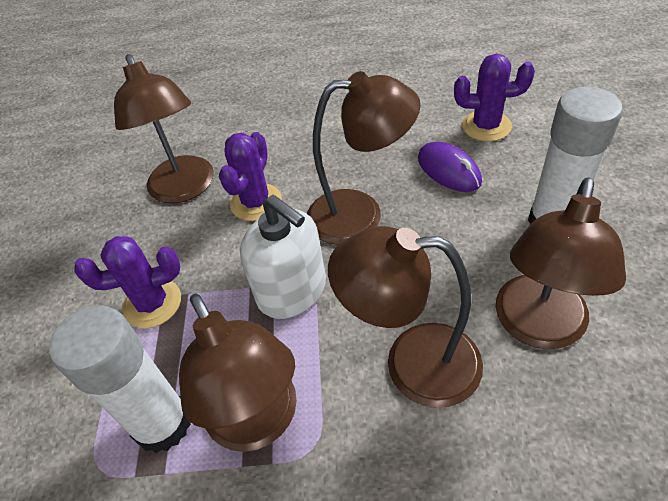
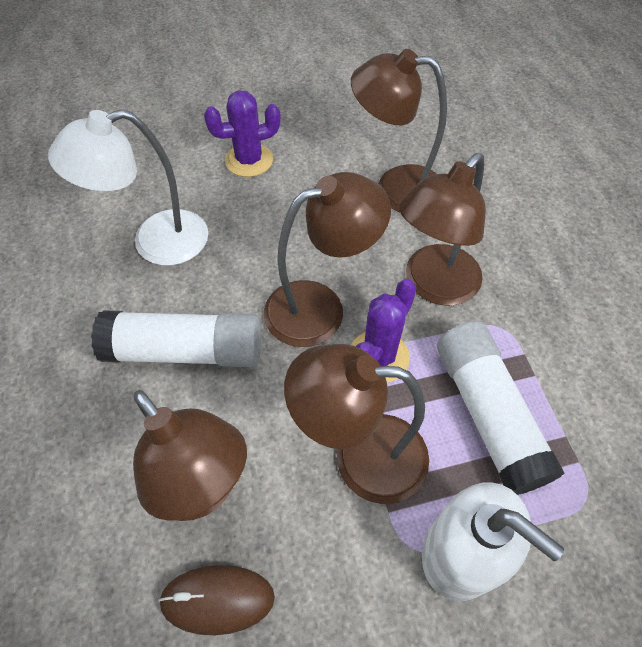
brown mouse: 0 -> 1
purple cactus: 3 -> 2
purple mouse: 1 -> 0
white lamp: 0 -> 1

